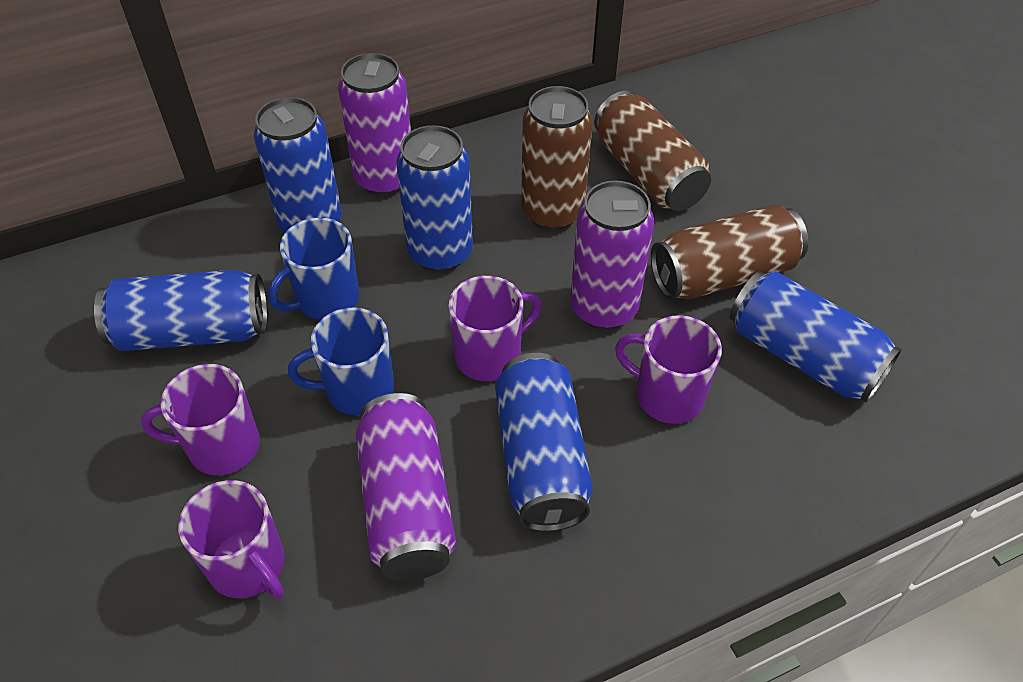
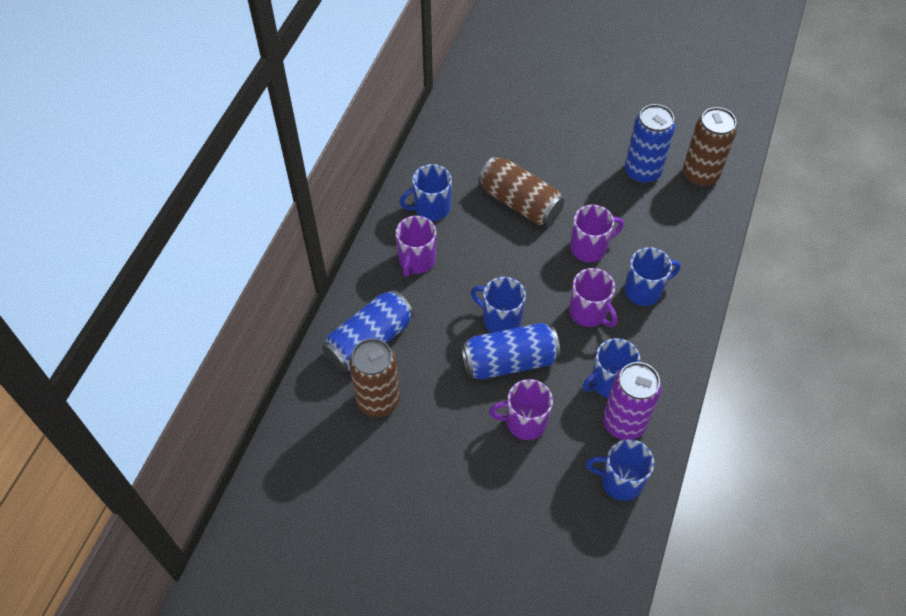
blue can: 5 -> 3
blue mug: 2 -> 5
purple can: 3 -> 1

